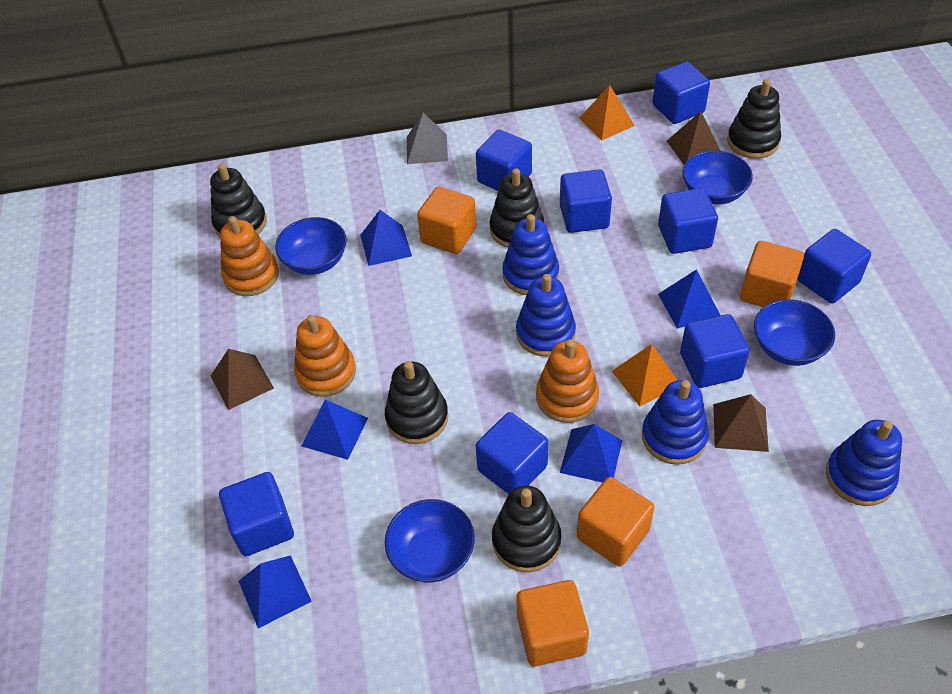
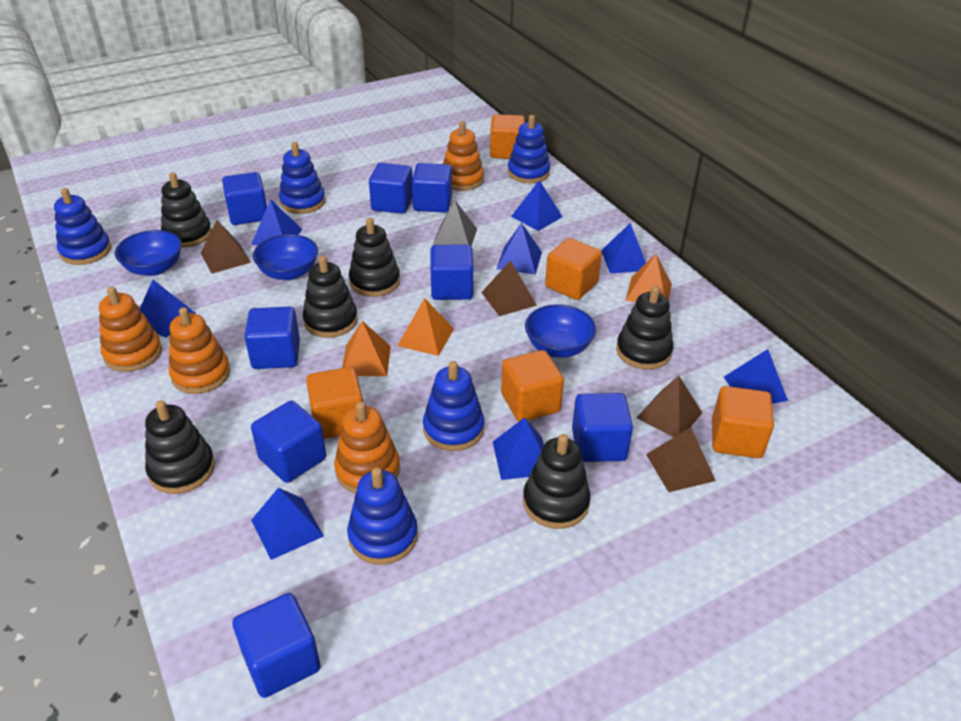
black stacking toy: 5 -> 6
blue bowl: 4 -> 3
blue pyramid: 5 -> 8
blue stacking toy: 4 -> 5
brown pyramid: 3 -> 4
orange cube: 4 -> 5
orange pyramid: 2 -> 3
orange stacking toy: 3 -> 4

